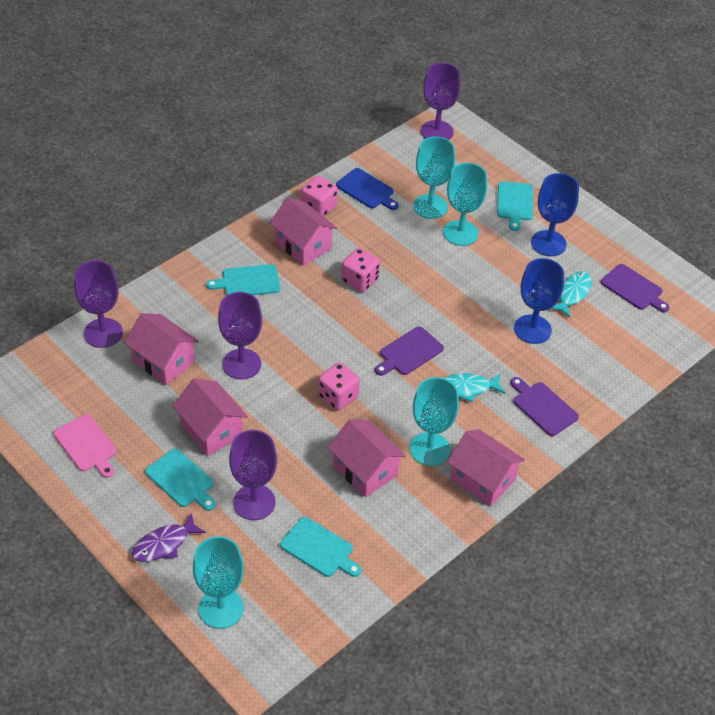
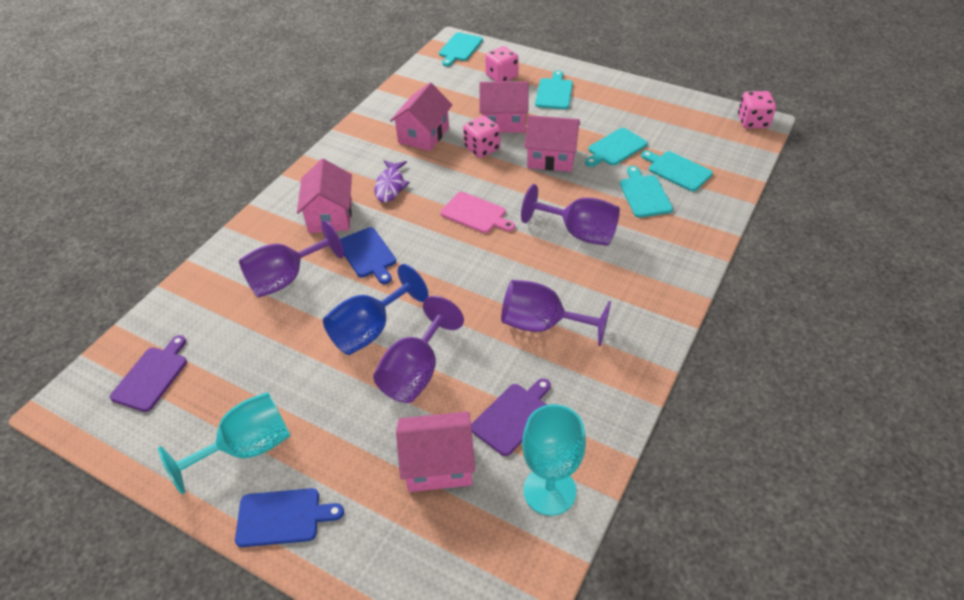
blue cutting board: 1 -> 2
blue goblet: 2 -> 1
purple cutting board: 3 -> 2
turquoise cutting board: 4 -> 5
turquoise fish: 2 -> 0
turquoise goblet: 4 -> 2

